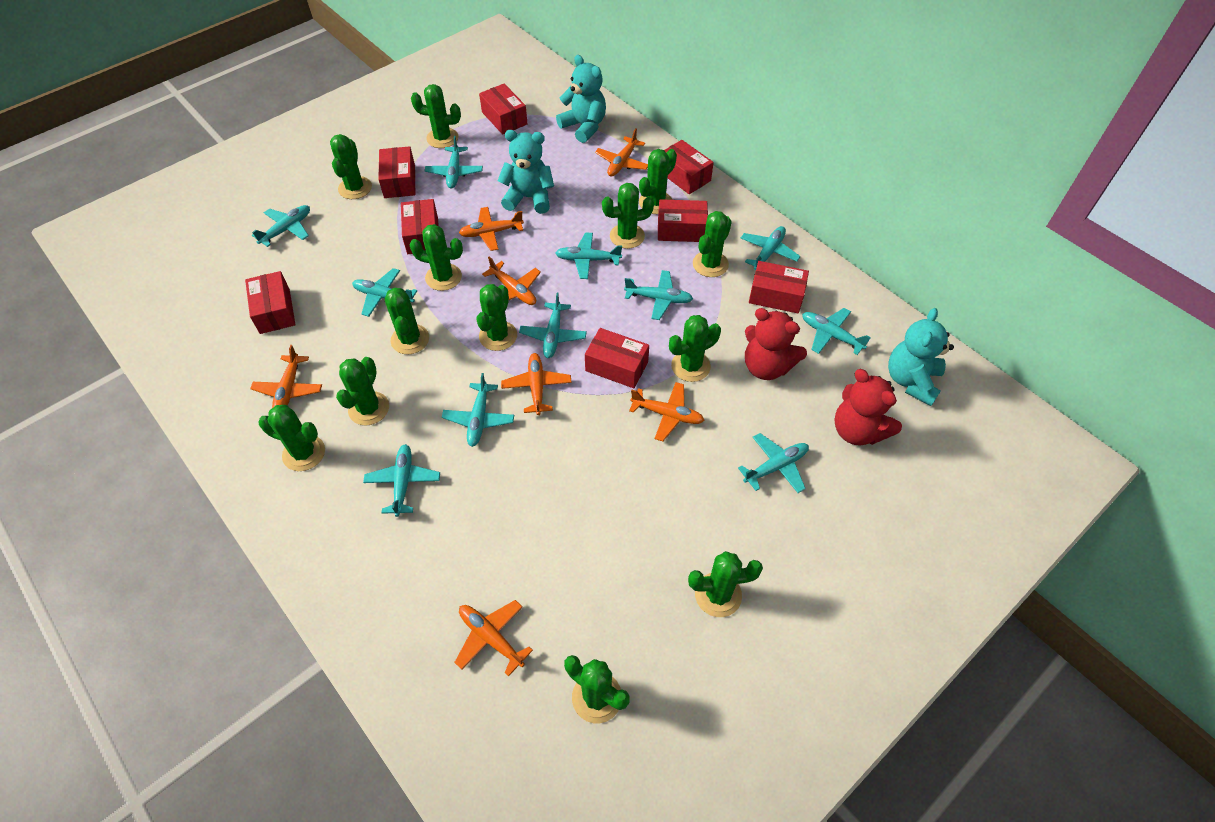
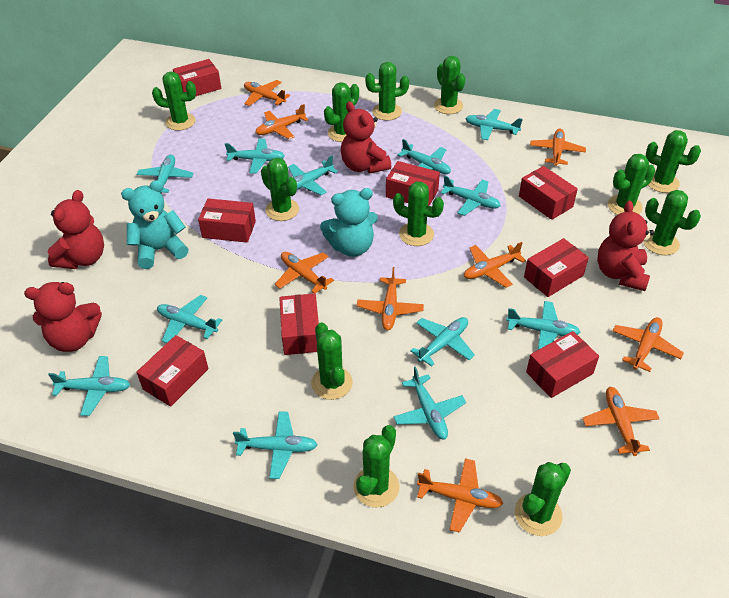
green cactus: 13 -> 12
orange plane: 7 -> 9
red teddy bear: 2 -> 4
turquoise plane: 11 -> 12
turquoise teddy bear: 3 -> 2

